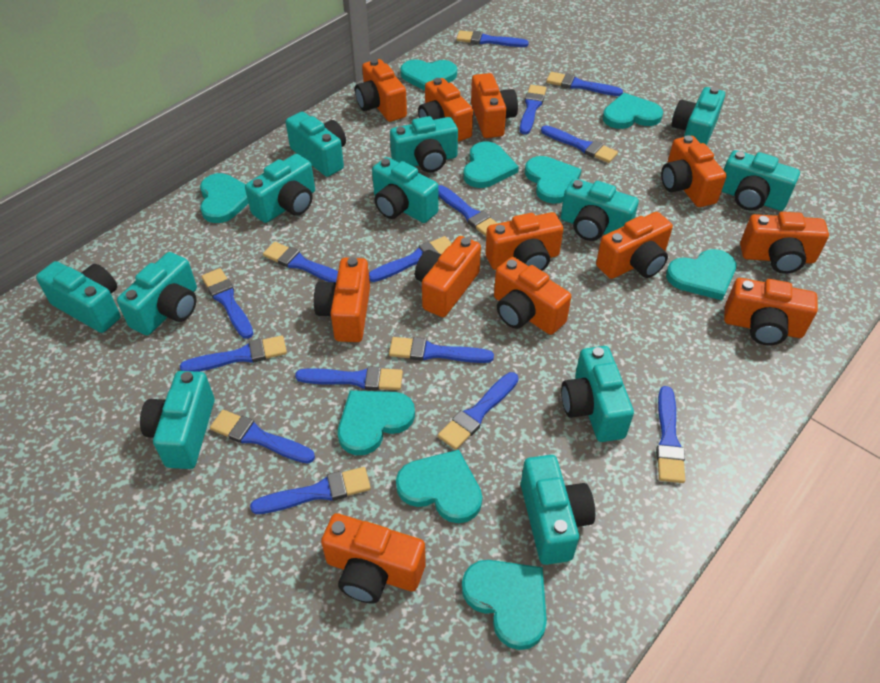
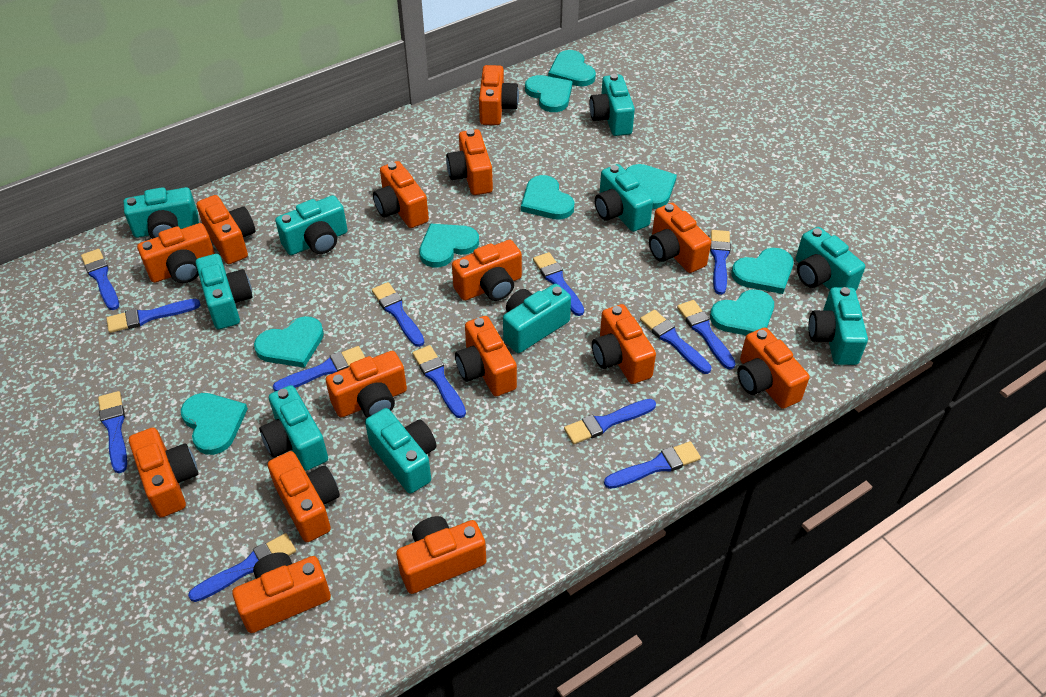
blue brush: 15 -> 13
orange camera: 12 -> 15
turquoise camera: 12 -> 10

